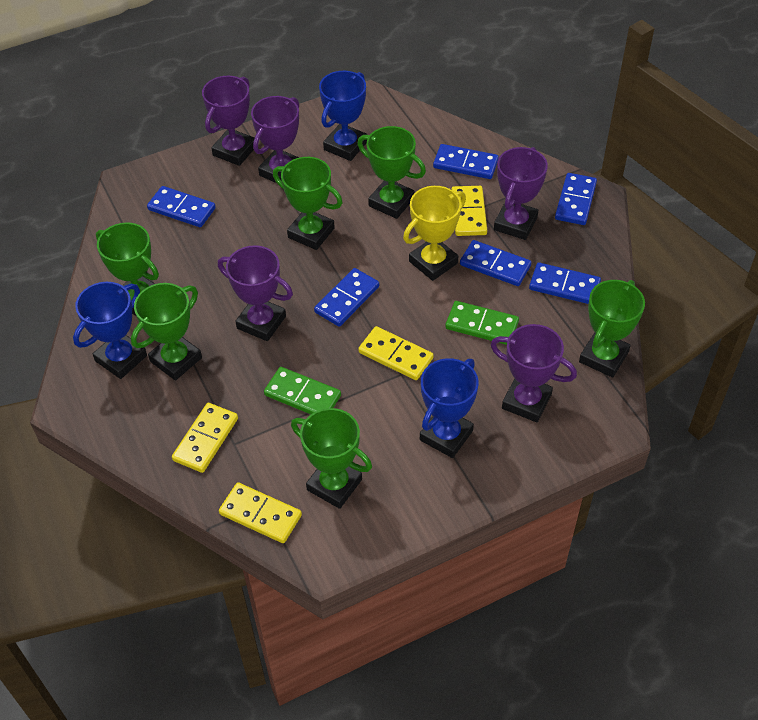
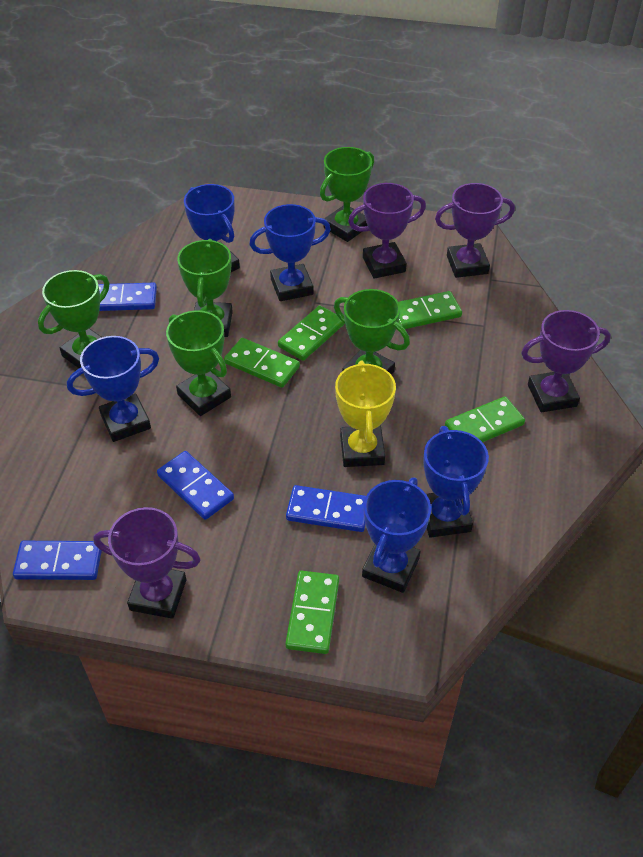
blue domino: 6 -> 4
blue trophy: 3 -> 5
green domino: 2 -> 5
green trophy: 6 -> 5
purple trophy: 5 -> 4
yellow domino: 4 -> 0

